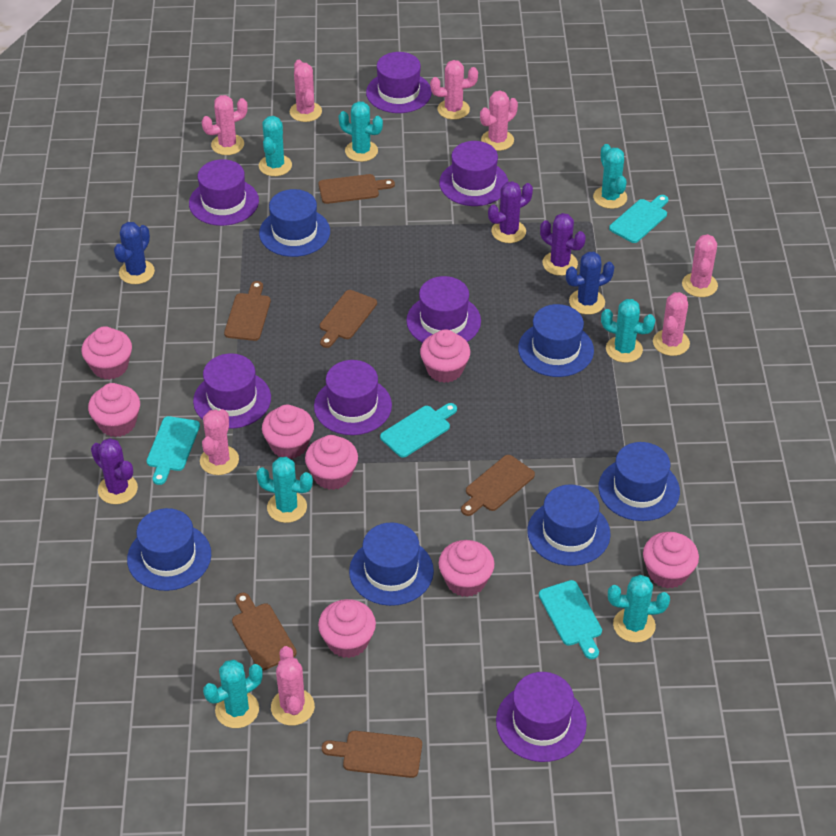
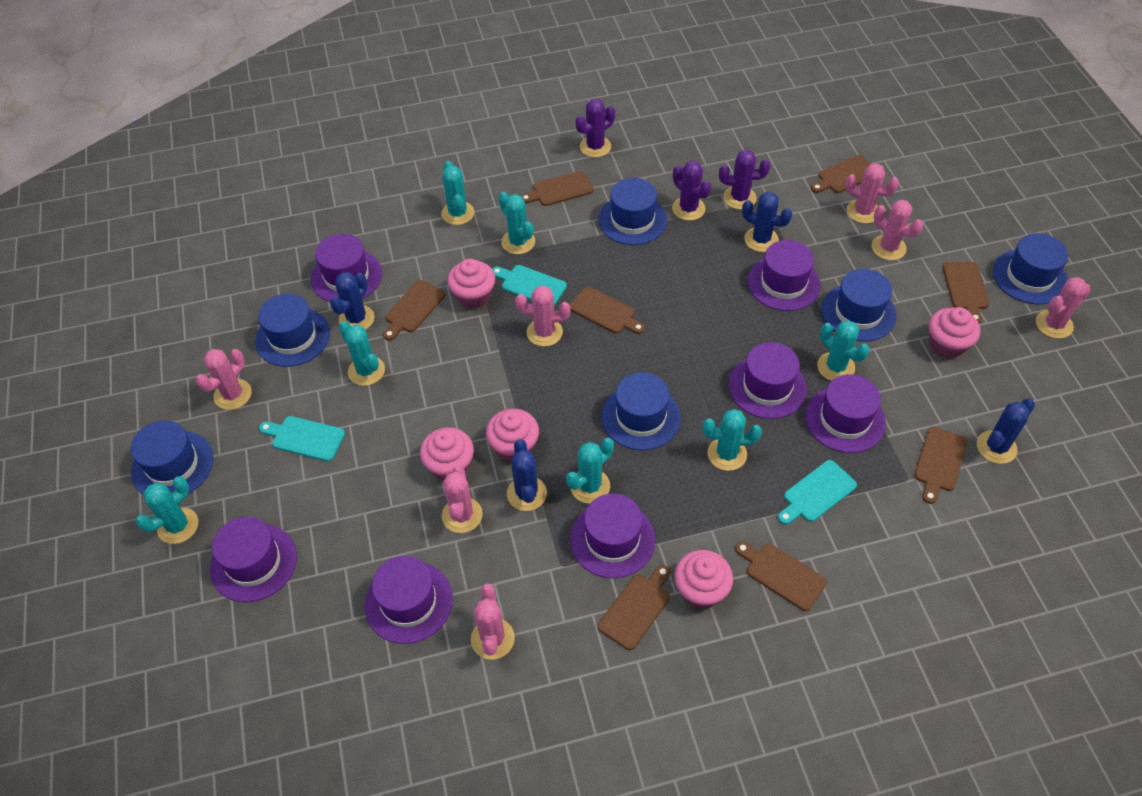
blue cactus: 2 -> 4
brown cutting board: 6 -> 8
pink cactus: 8 -> 7
pink cupcake: 8 -> 5
turquoise cutting board: 4 -> 3

